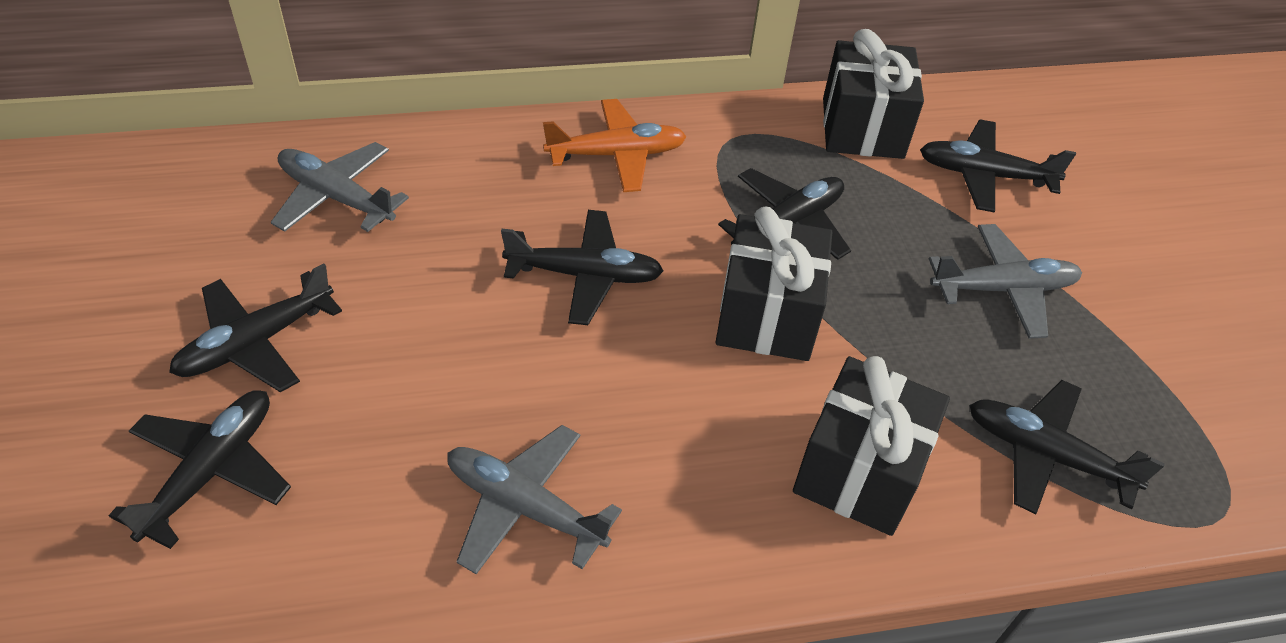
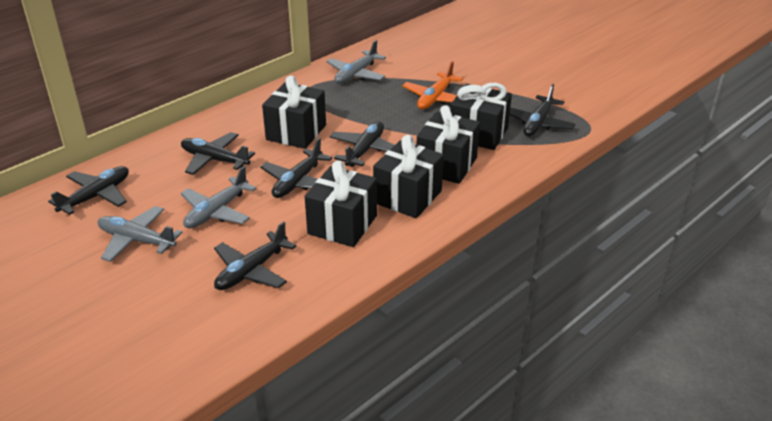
black gift: 3 -> 5

